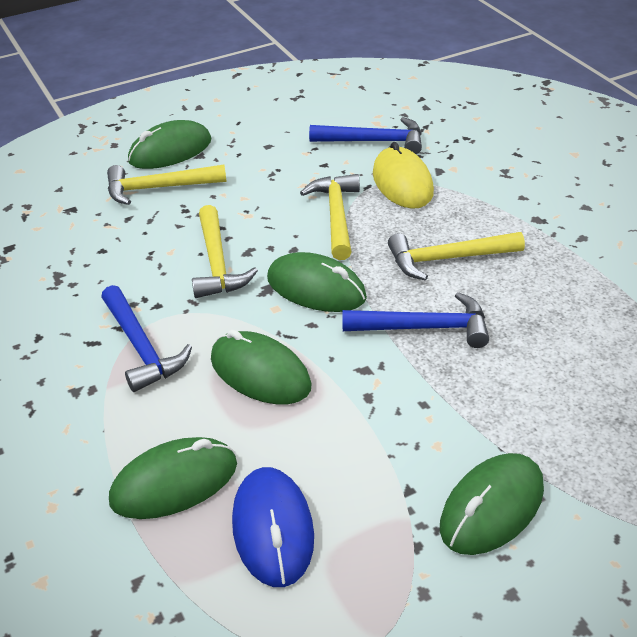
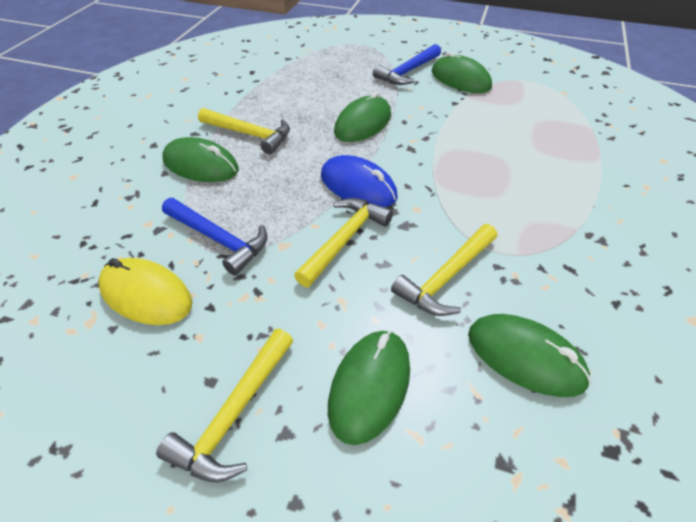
blue hammer: 3 -> 2

